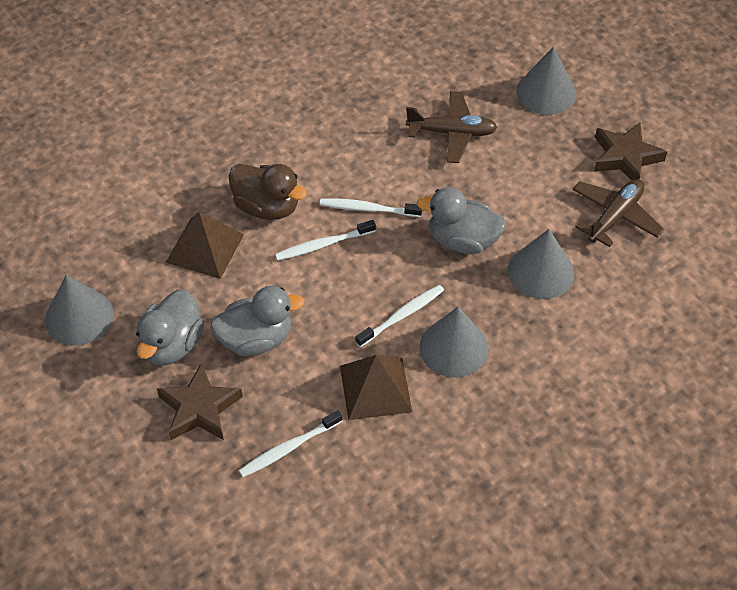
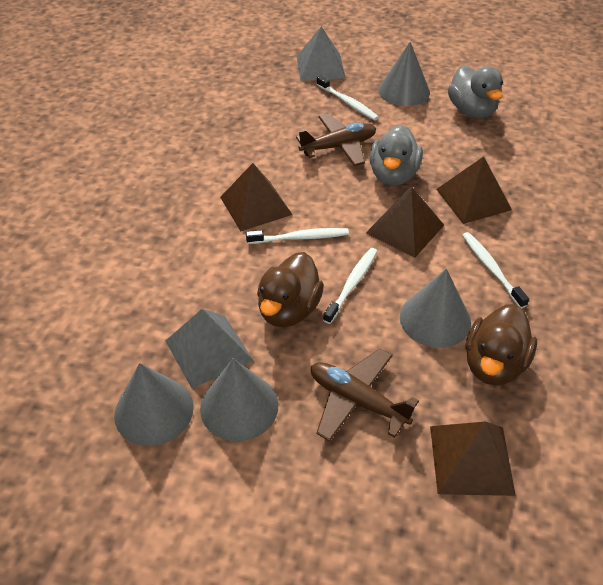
brown duck: 1 -> 2
brown pyramid: 2 -> 4
brown star: 2 -> 0
grey duck: 3 -> 2
grey pyramid: 0 -> 2

